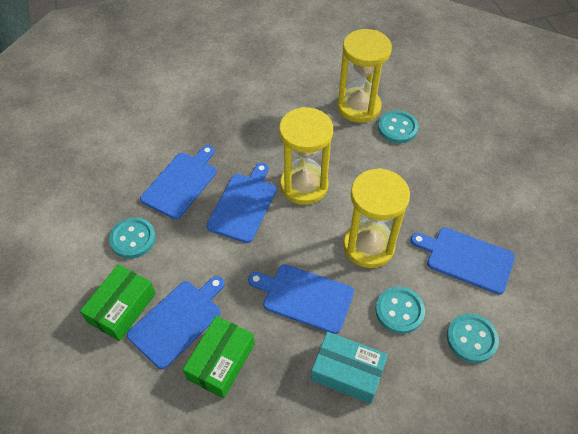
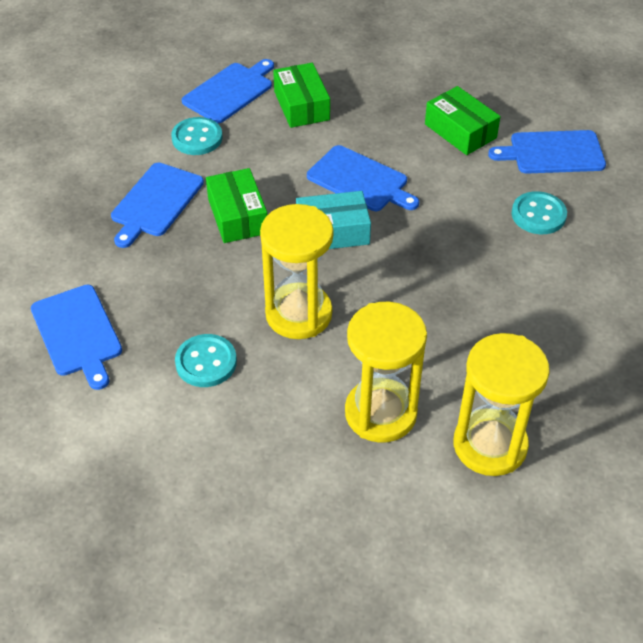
green box: 2 -> 3
turquoise button: 4 -> 3

